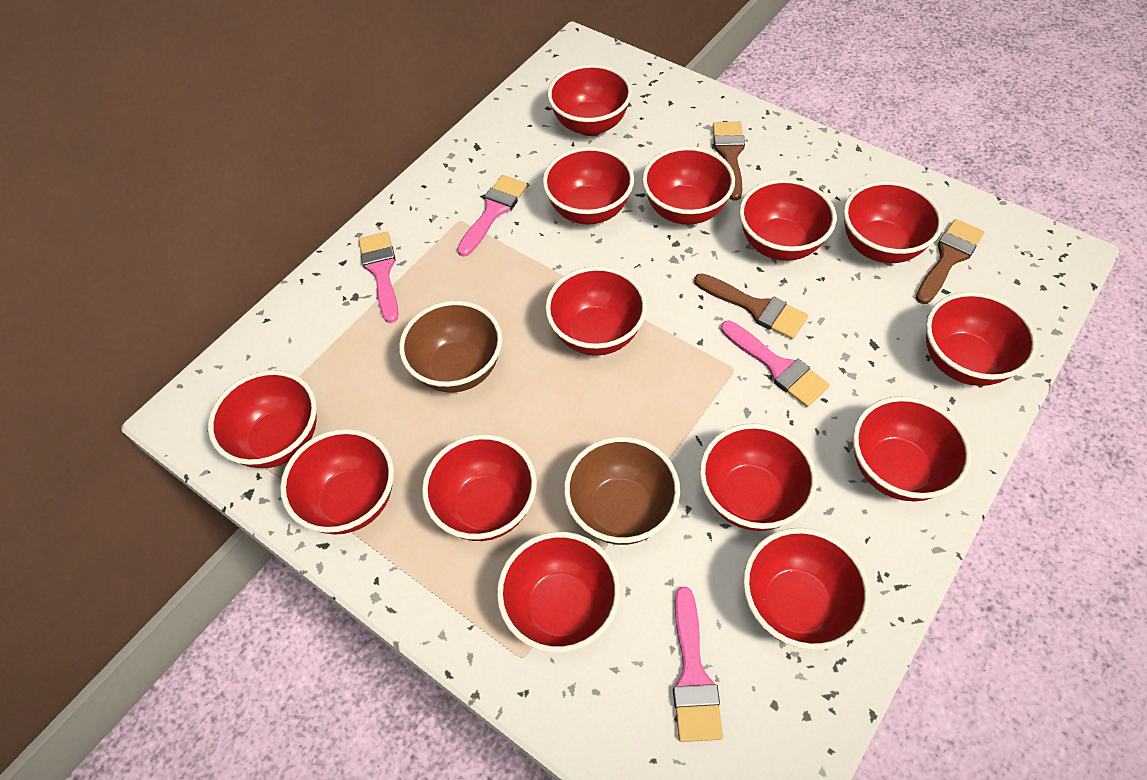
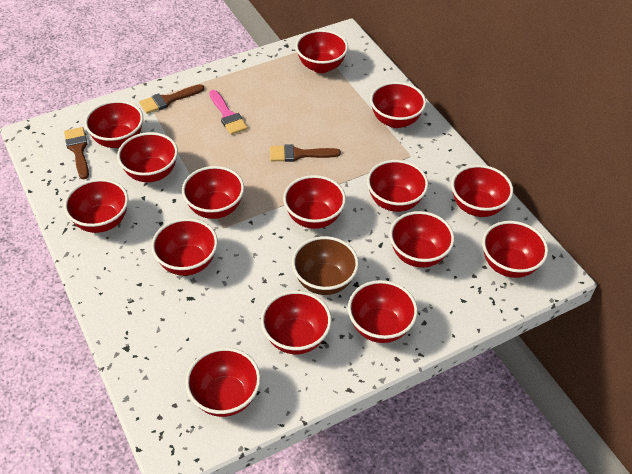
brown bowl: 2 -> 1
pink brush: 4 -> 1
red bowl: 14 -> 15

